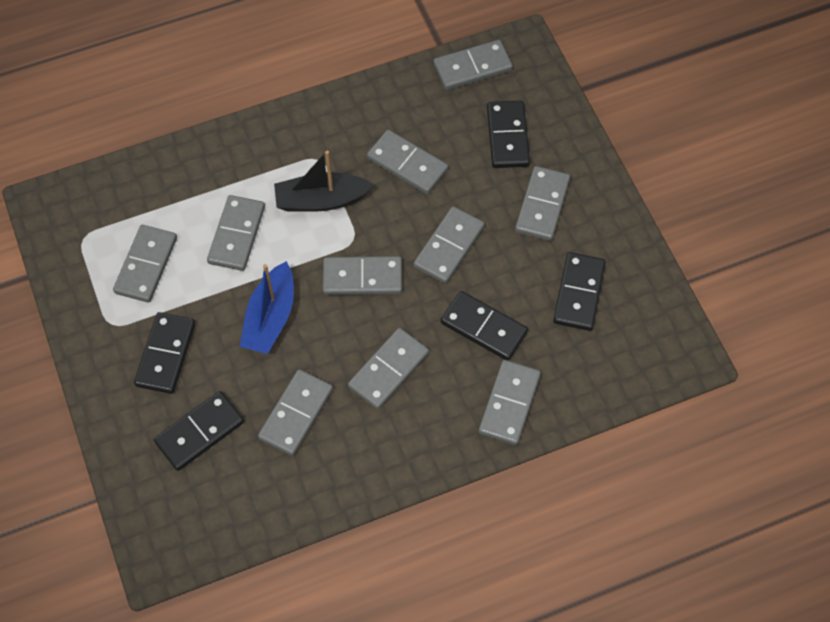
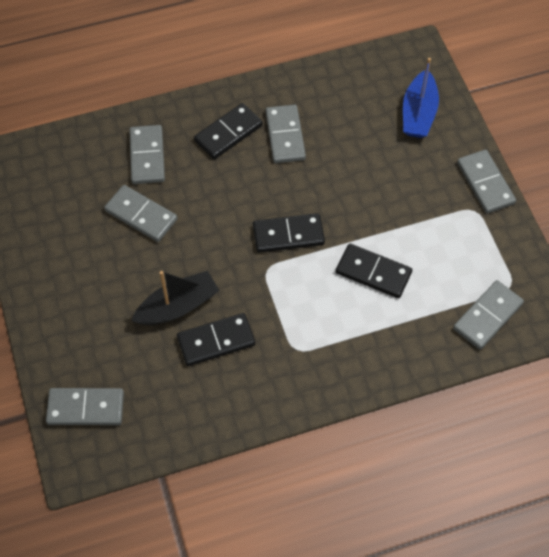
black domino: 5 -> 4
grey domino: 10 -> 6

